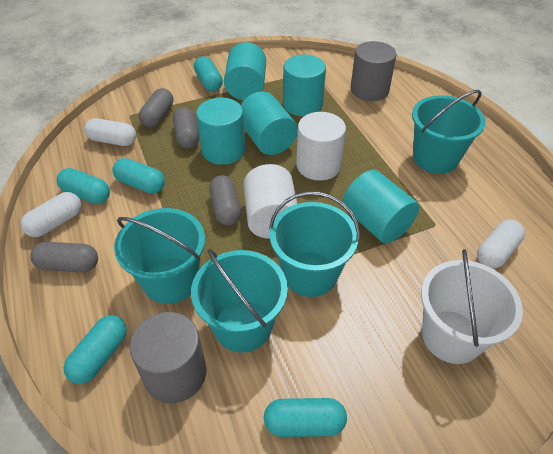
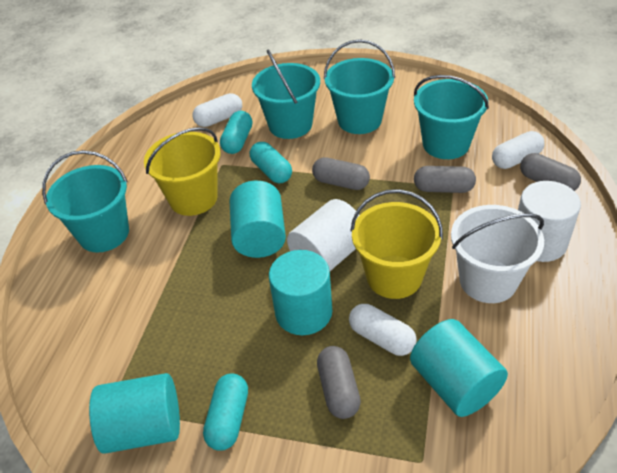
grey cylinder: 2 -> 0
turquoise capsule: 5 -> 3
turquoise cylinder: 5 -> 4
yellow bucket: 0 -> 2

